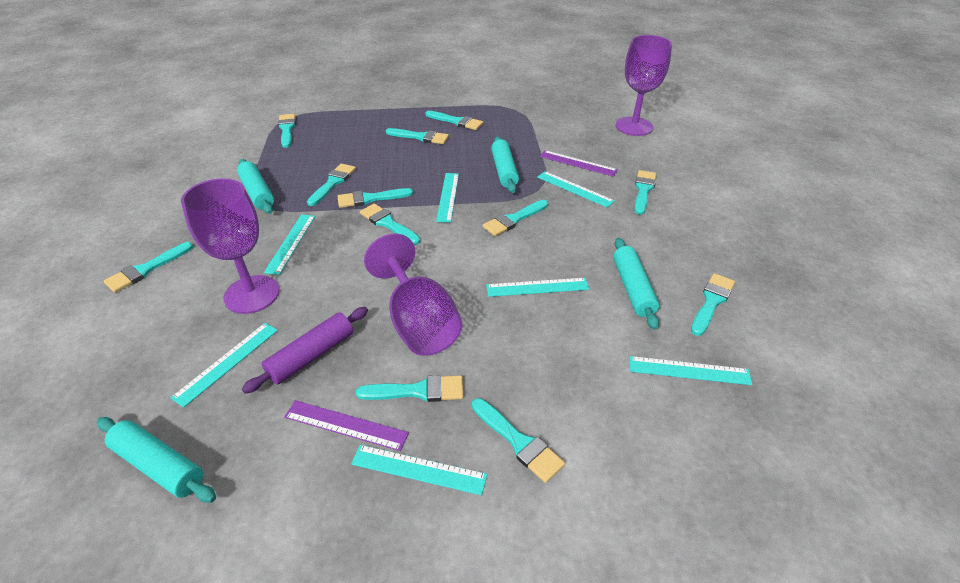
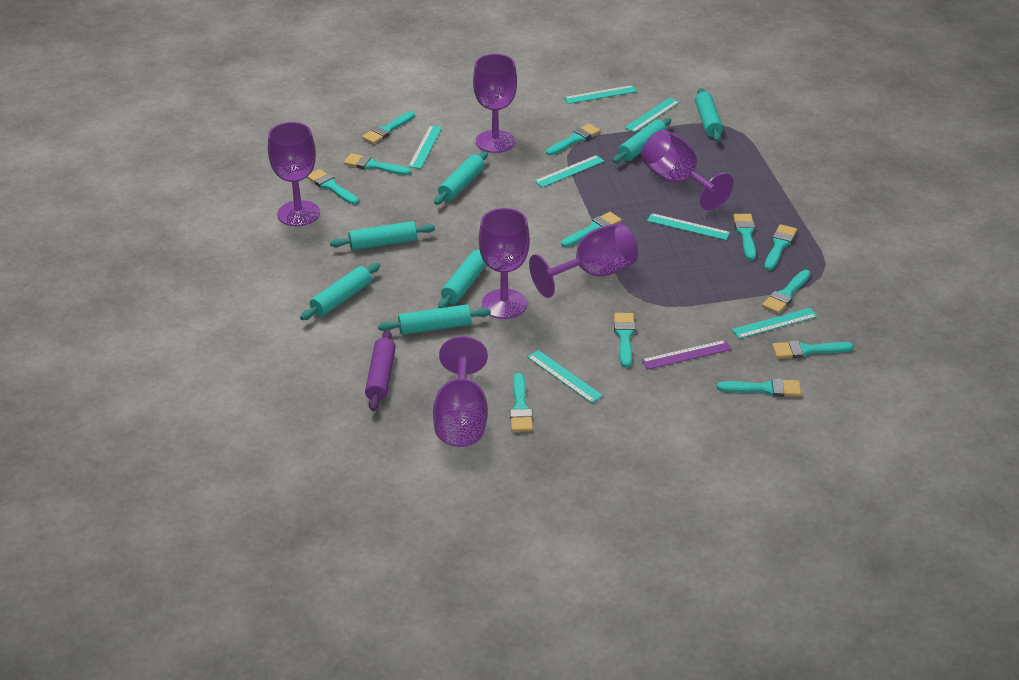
purple goblet: 3 -> 6
purple ruler: 2 -> 1
turquoise rolling pin: 4 -> 7

